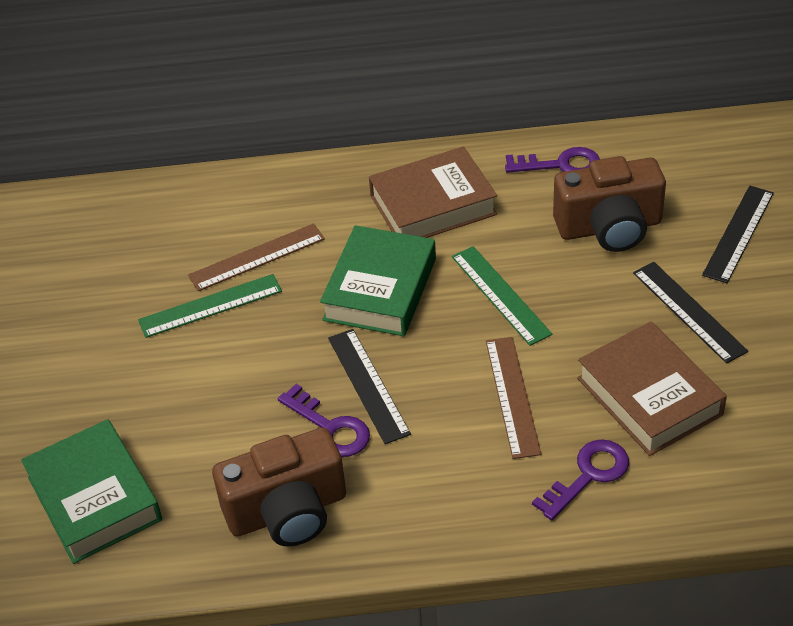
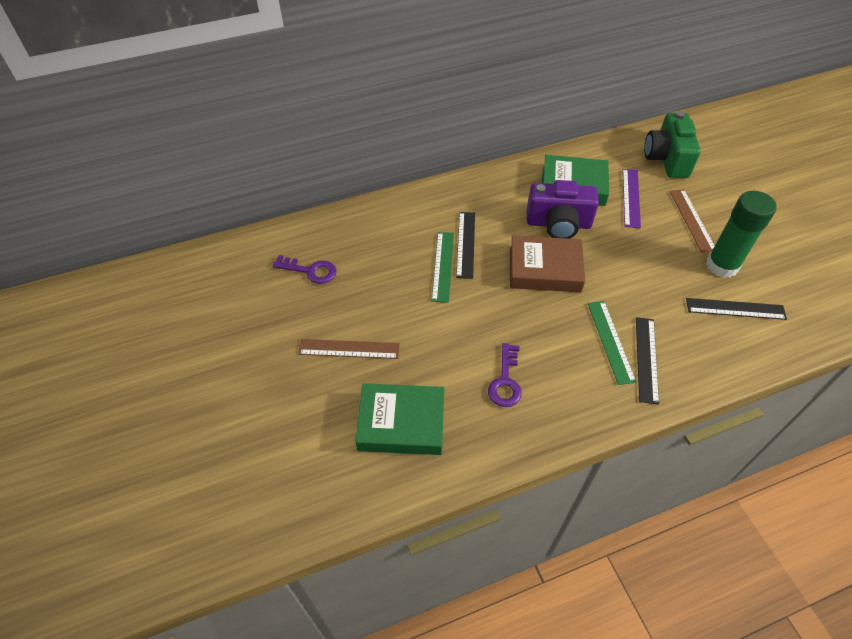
brown book: 2 -> 1
brown camera: 2 -> 0
green camera: 0 -> 1
green glue stick: 0 -> 1
purple camera: 0 -> 1
purple key: 3 -> 2
purple ruler: 0 -> 1

